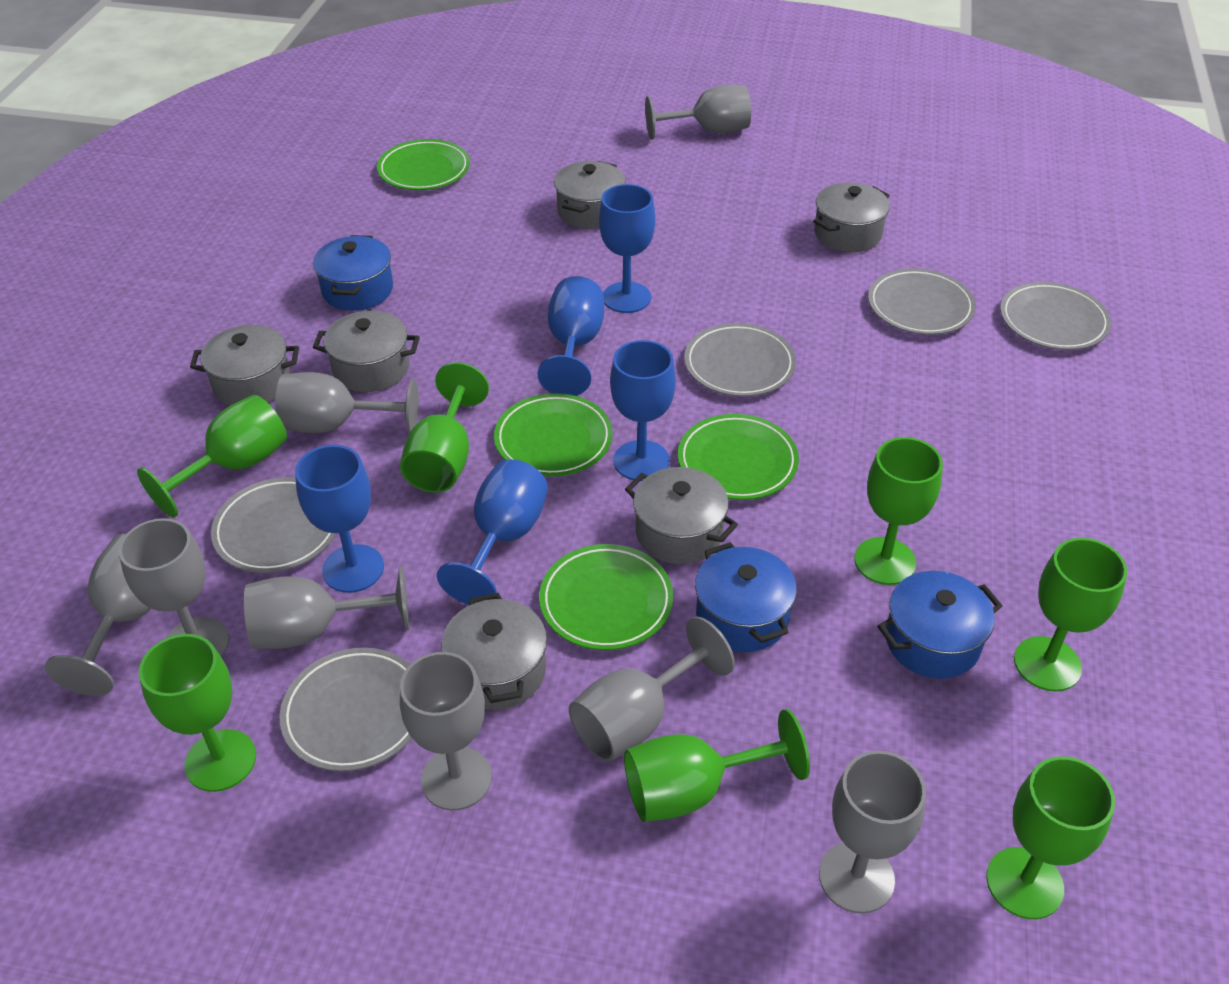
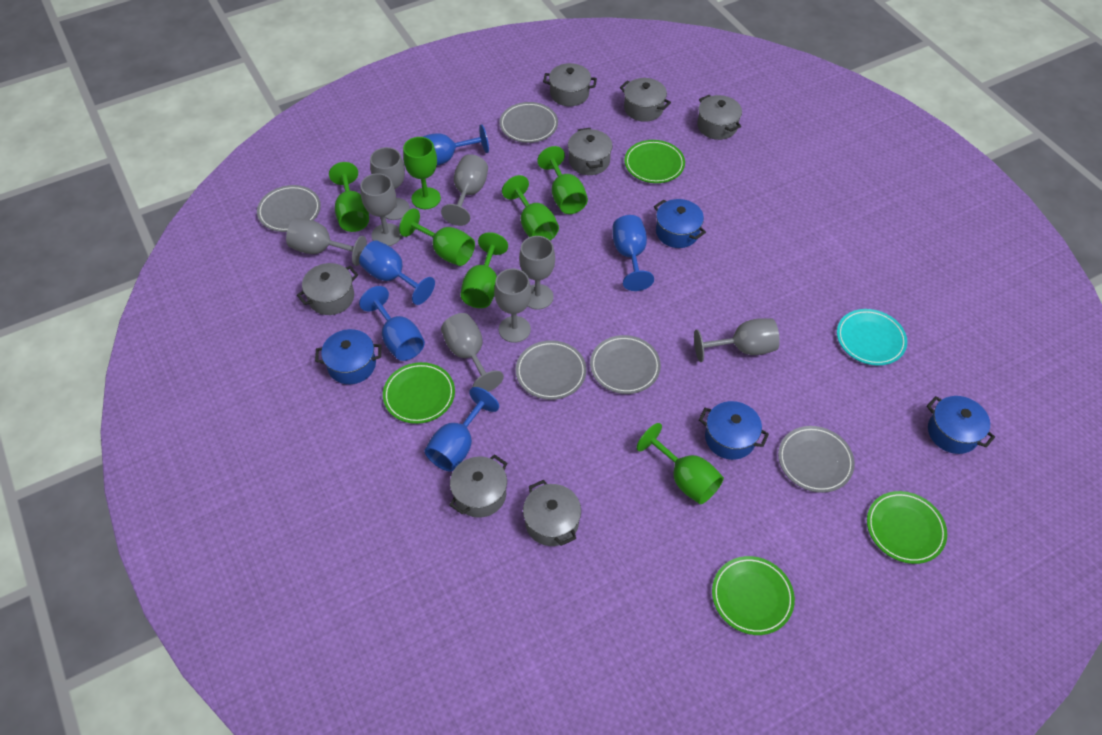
blue pot: 3 -> 4
grey pot: 6 -> 7
turquoise plate: 0 -> 1

